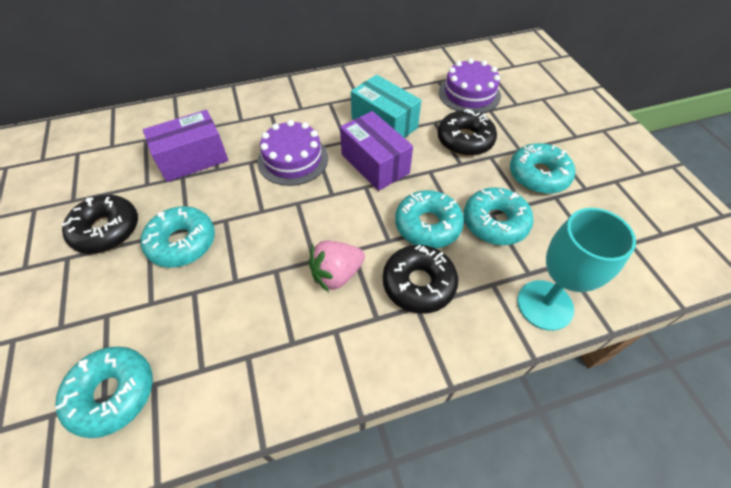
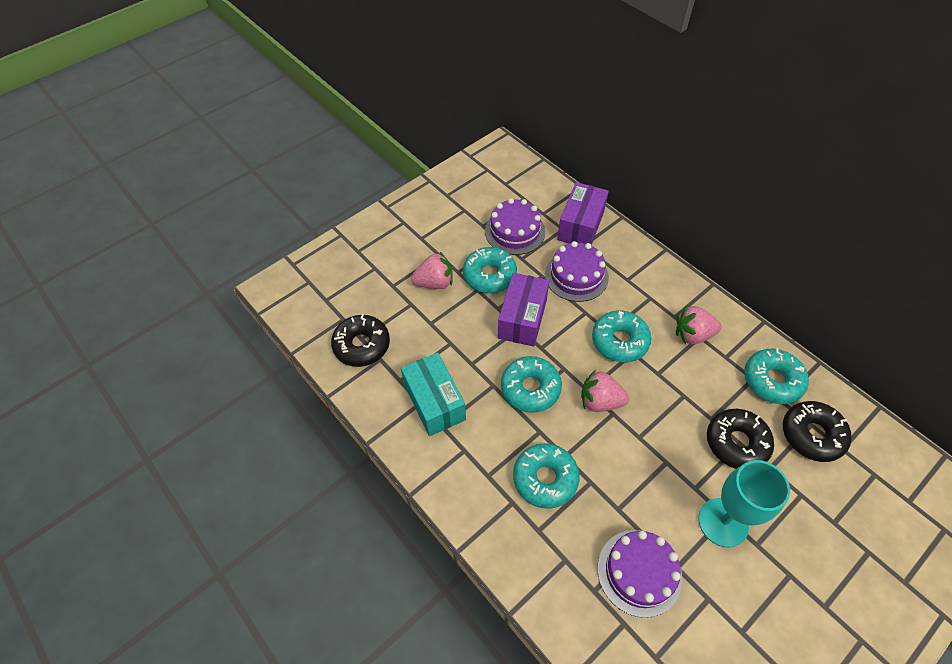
pink strawberry: 1 -> 3
purple cake: 2 -> 3

